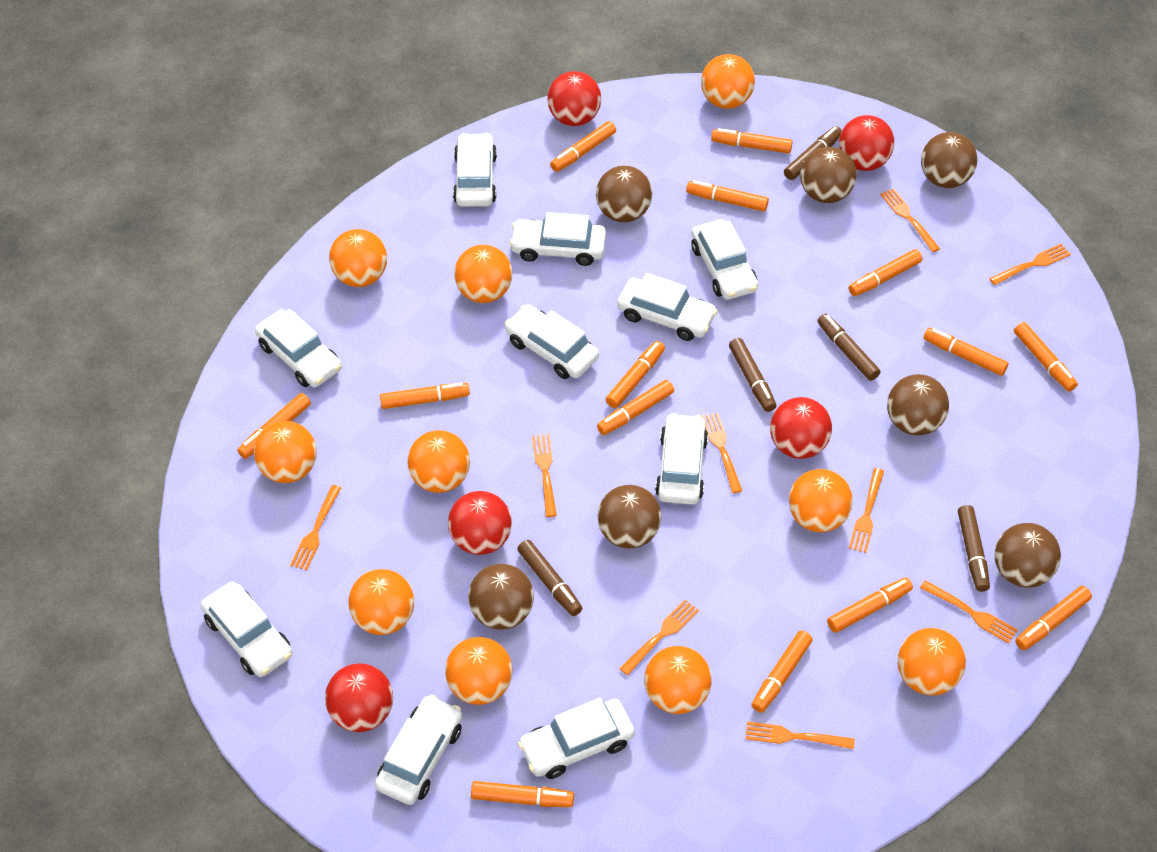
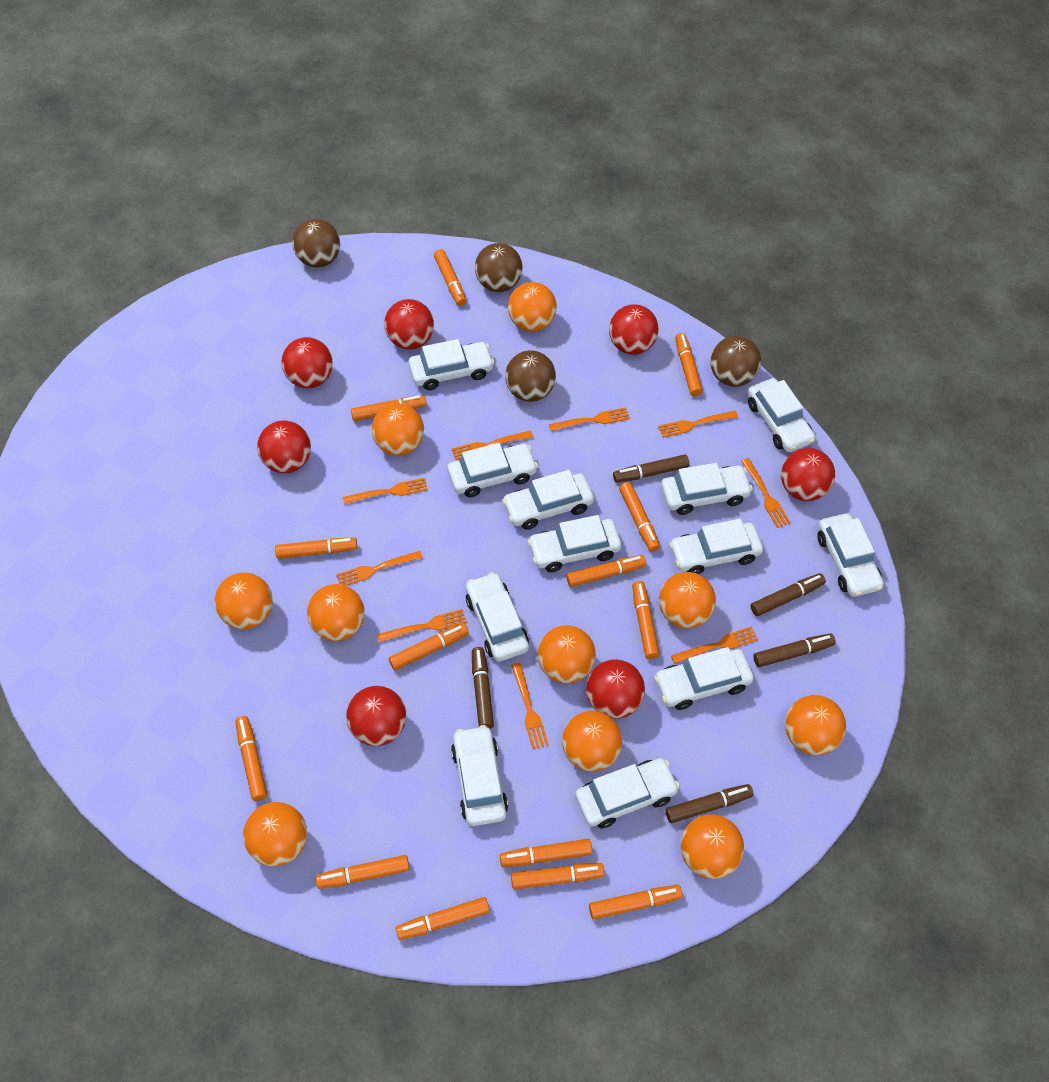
brown ball: 7 -> 4
red ball: 5 -> 7
white car: 10 -> 12

